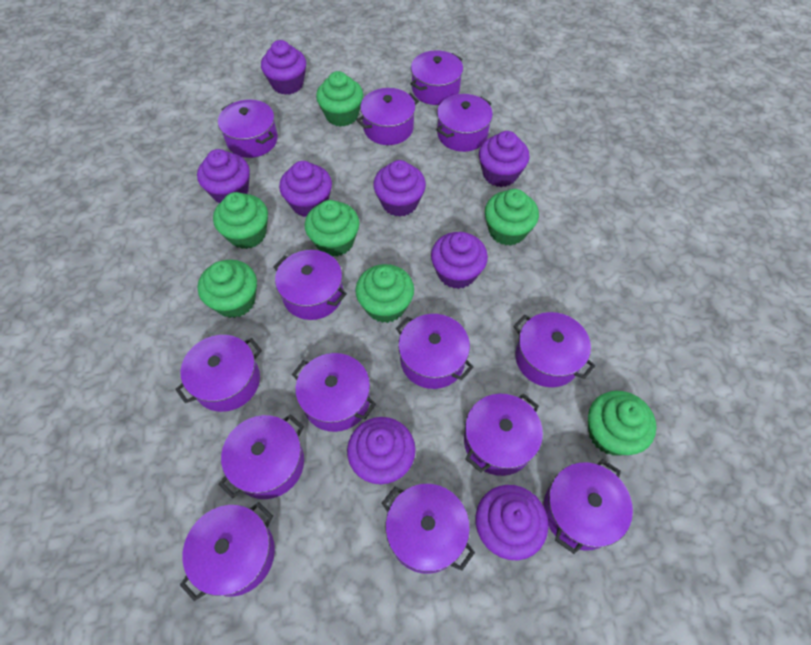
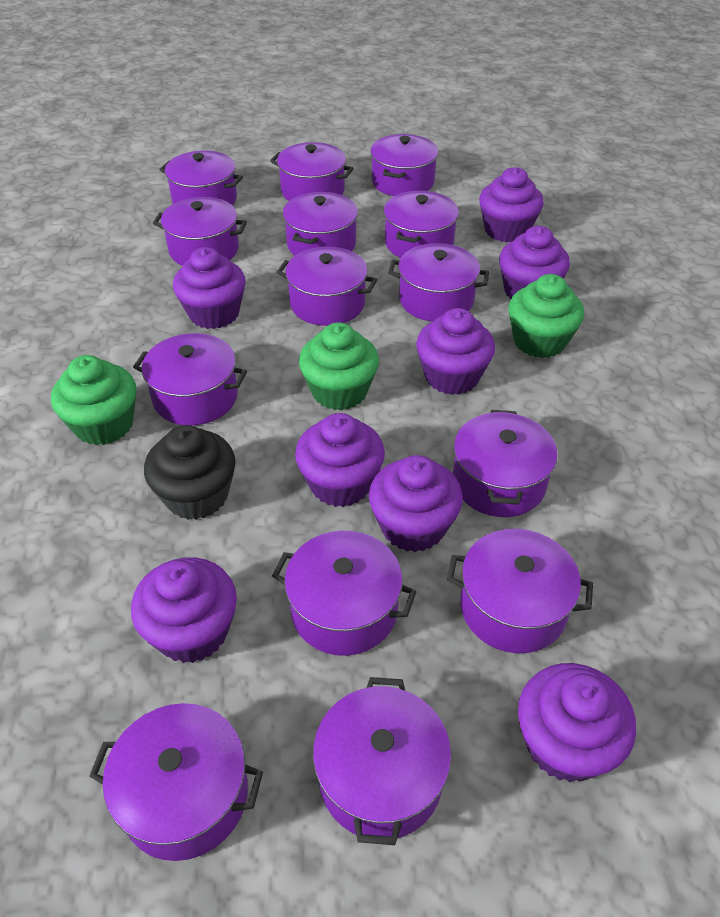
black cupcake: 0 -> 1
green cupcake: 7 -> 3

